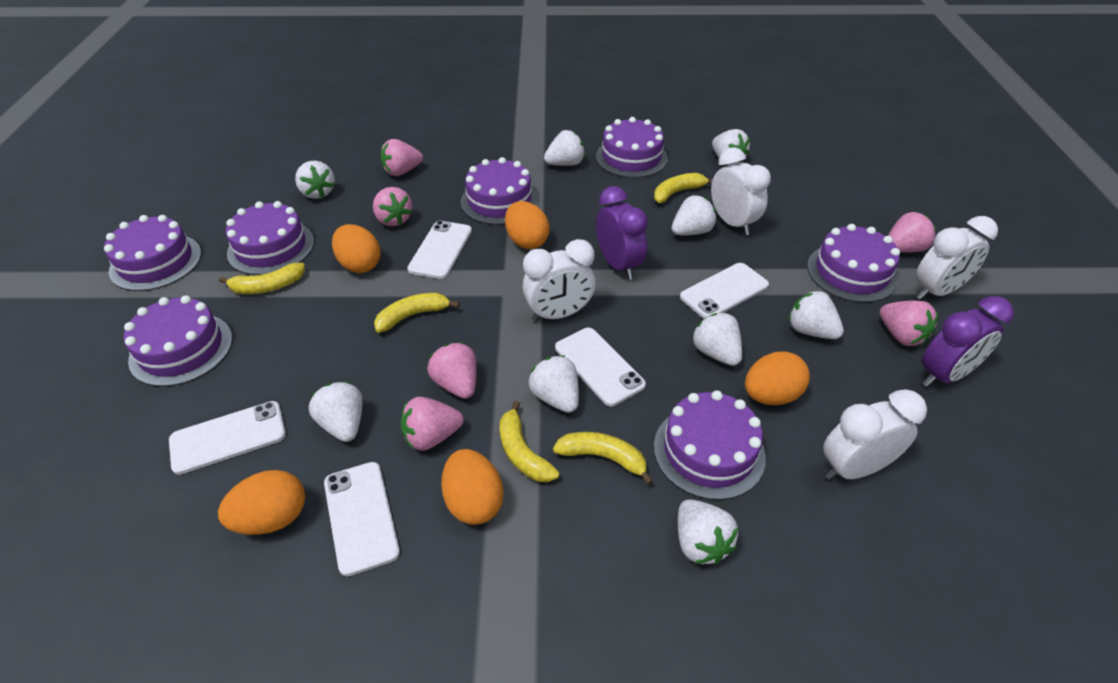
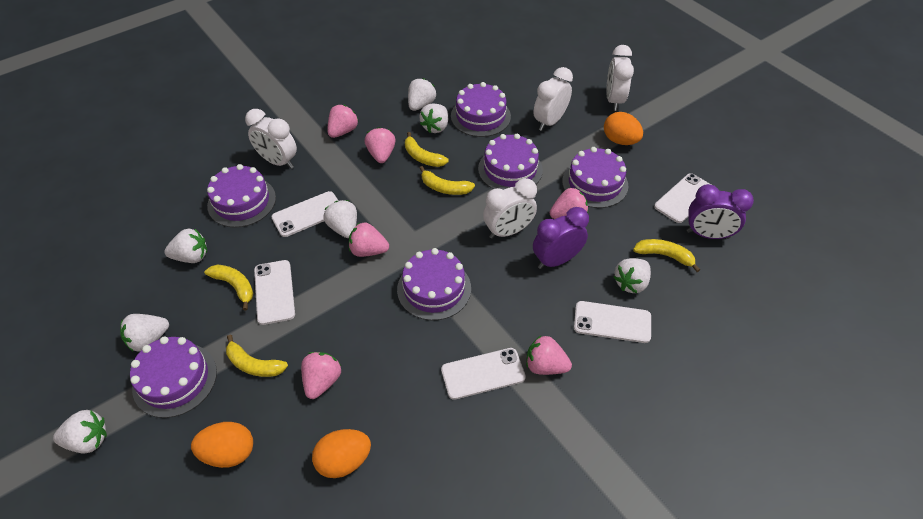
orange egg: 5 -> 3
purple cake: 7 -> 6
white strawberry: 9 -> 7

